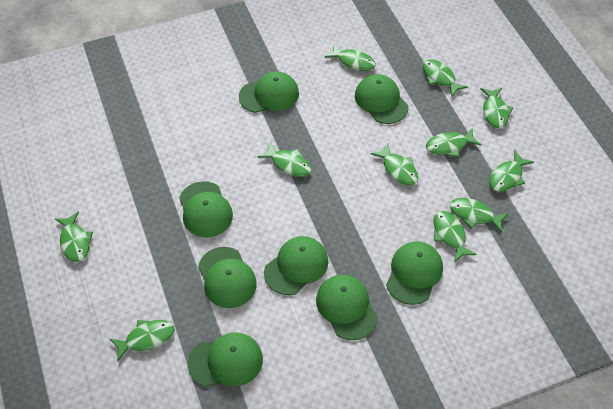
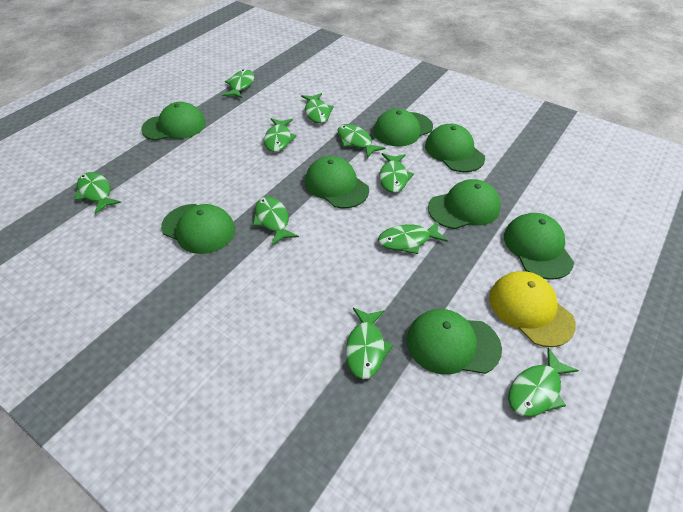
green fish: 11 -> 10
yellow cap: 0 -> 1

